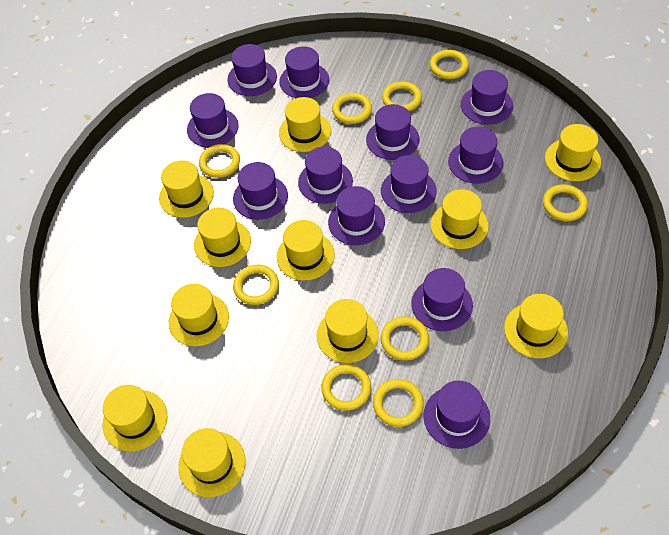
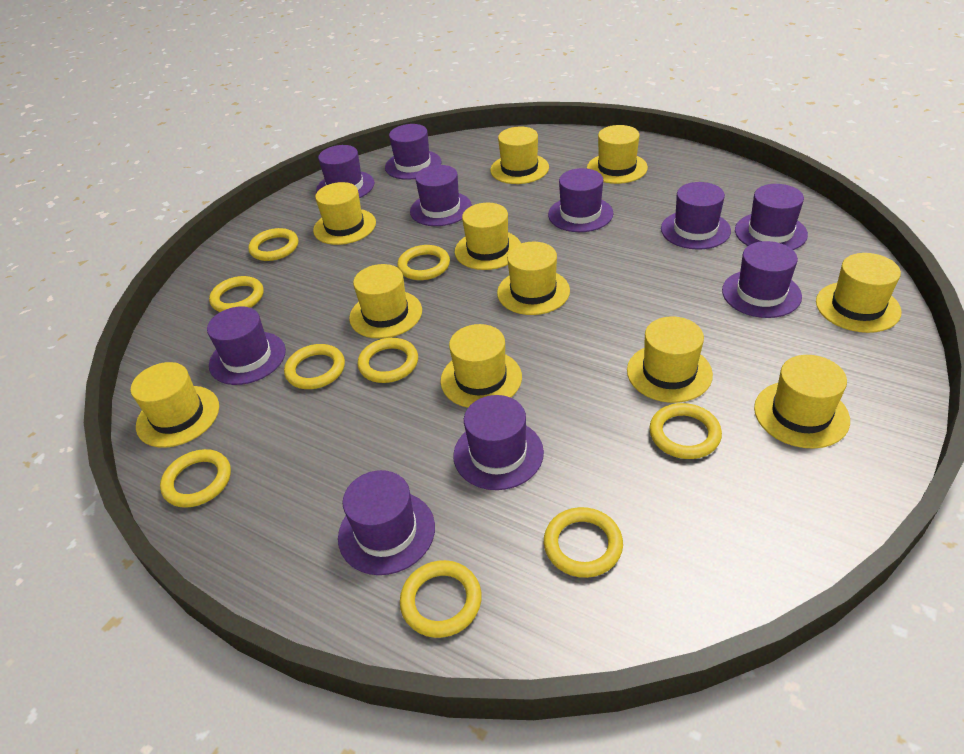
purple hat: 12 -> 10

